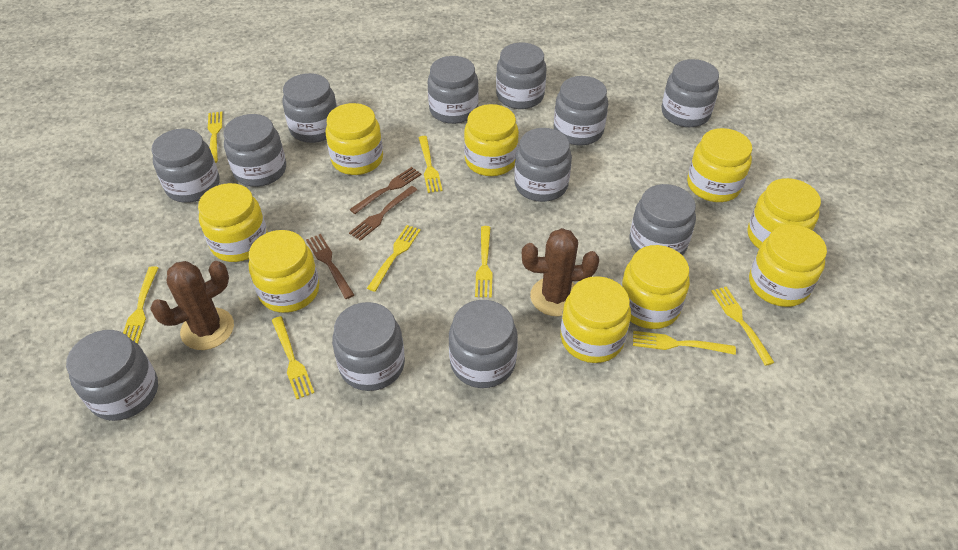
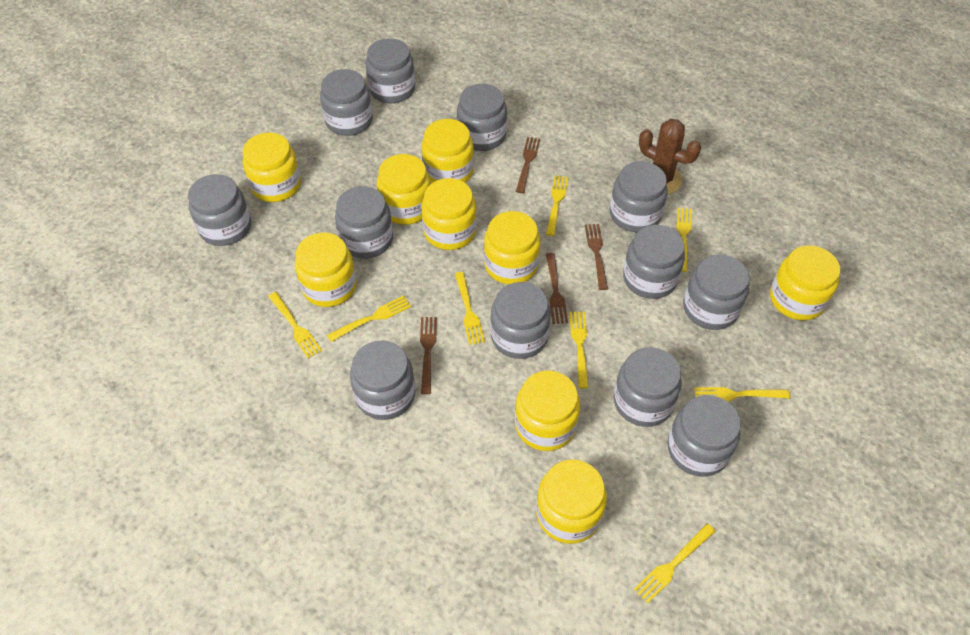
brown cactus: 2 -> 1
brown fork: 3 -> 4

